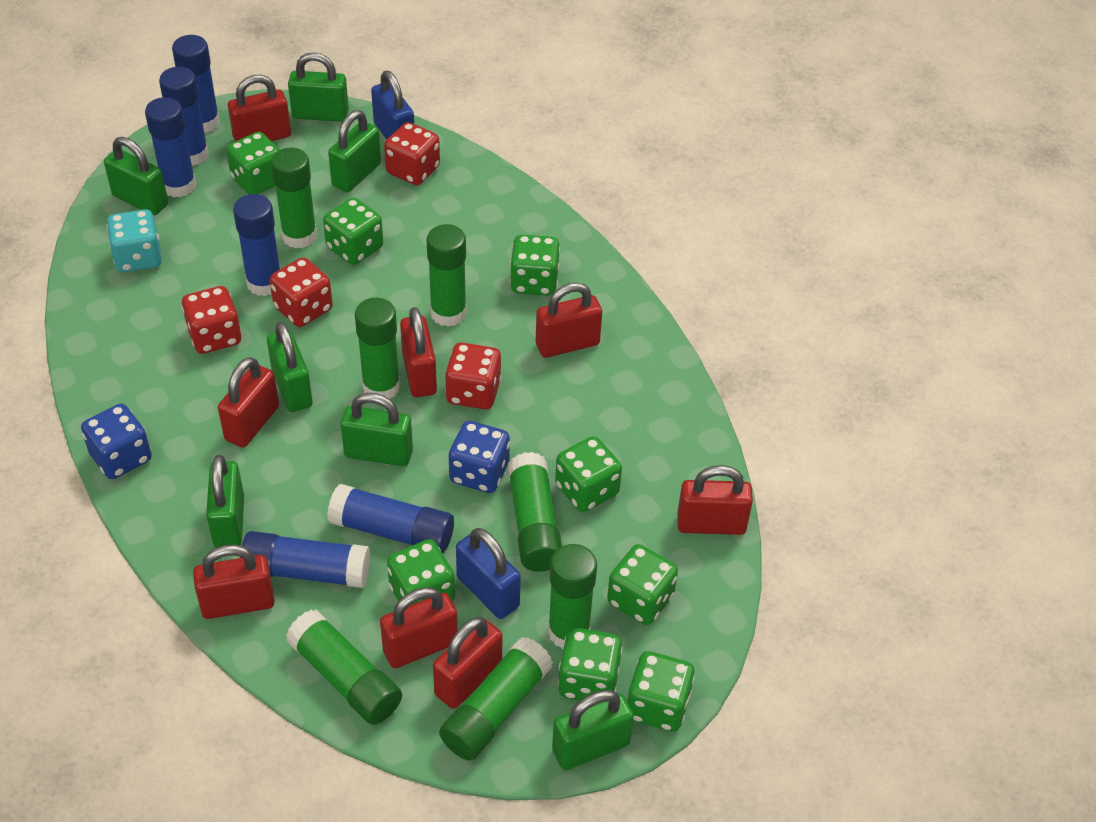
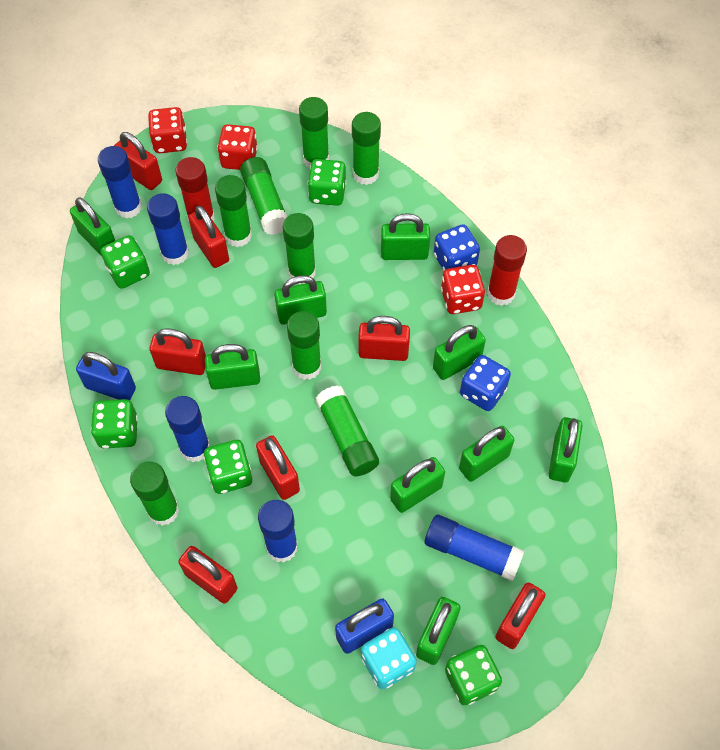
blue glue stick: 6 -> 5
green dice: 8 -> 5
green glue stick: 7 -> 8
green padlock: 7 -> 9
red dice: 4 -> 3
red glue stick: 0 -> 2
red padlock: 8 -> 7

